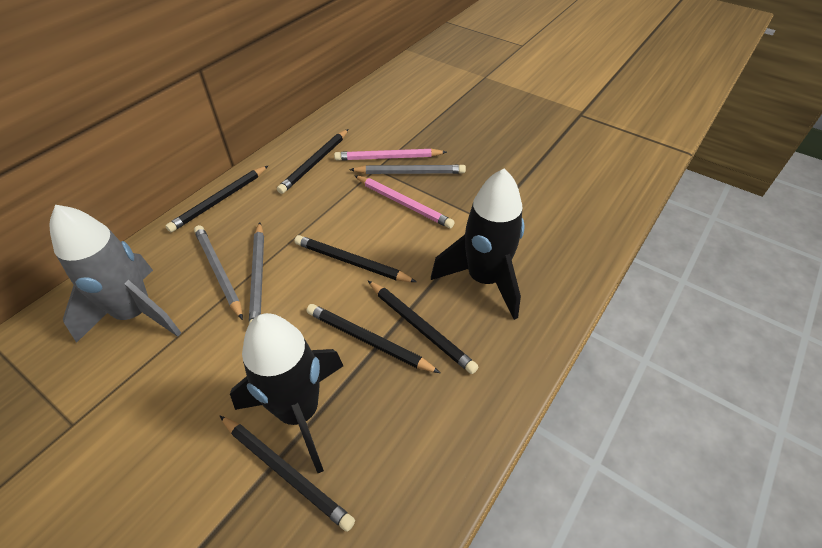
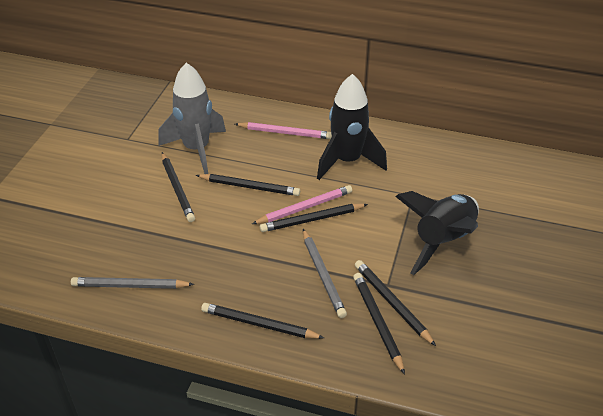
grey pencil: 3 -> 2

